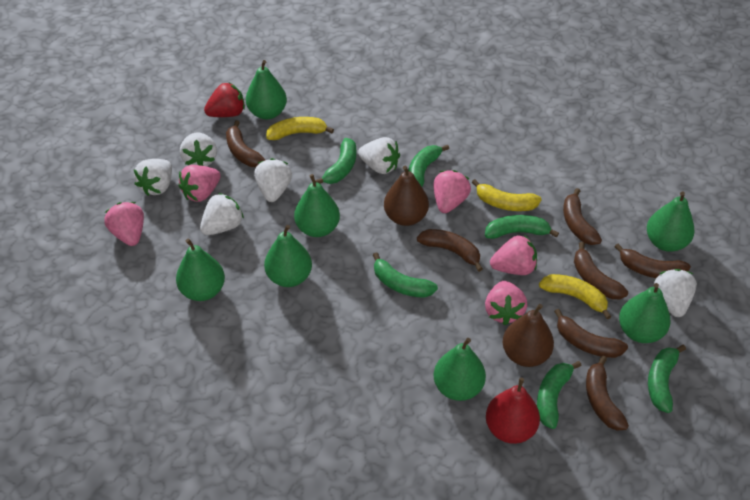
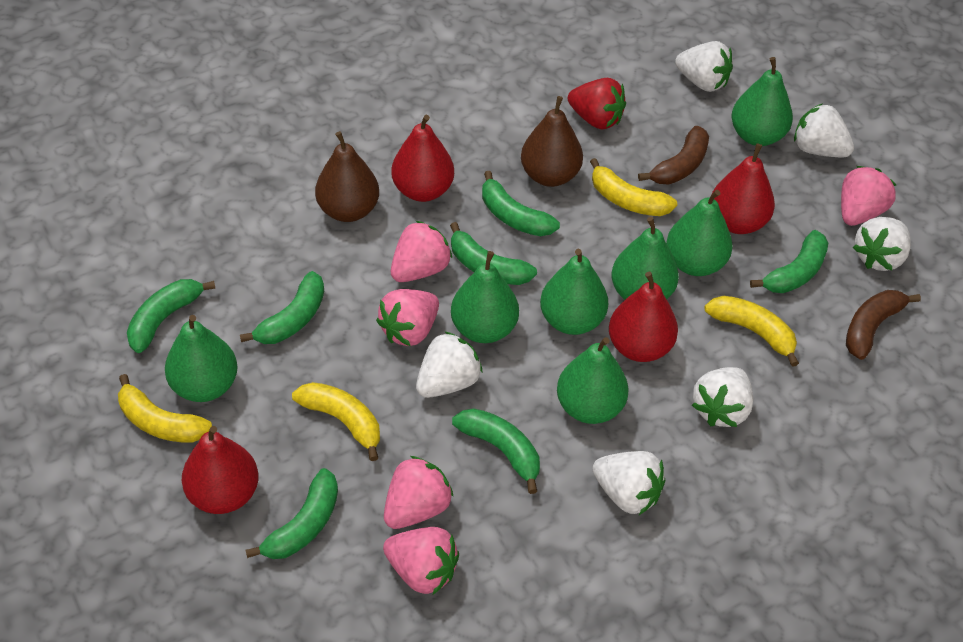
brown banana: 7 -> 2
green banana: 6 -> 7
red pear: 1 -> 4
yellow banana: 3 -> 4

